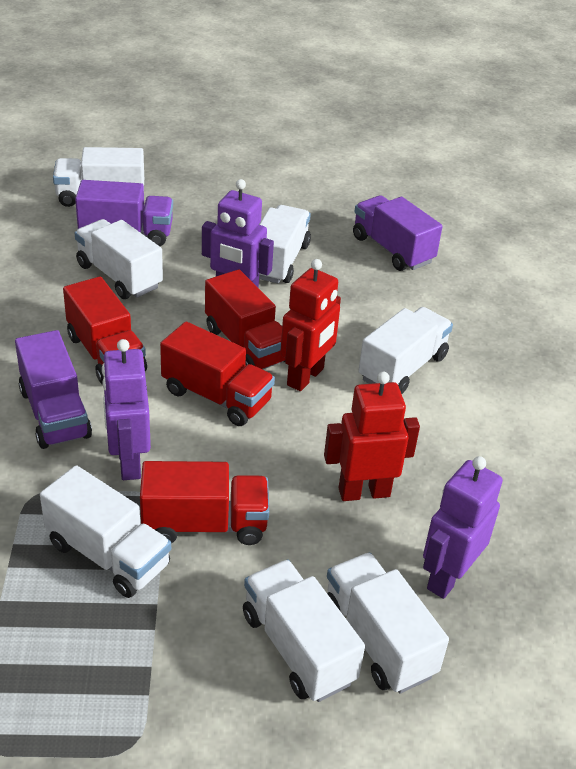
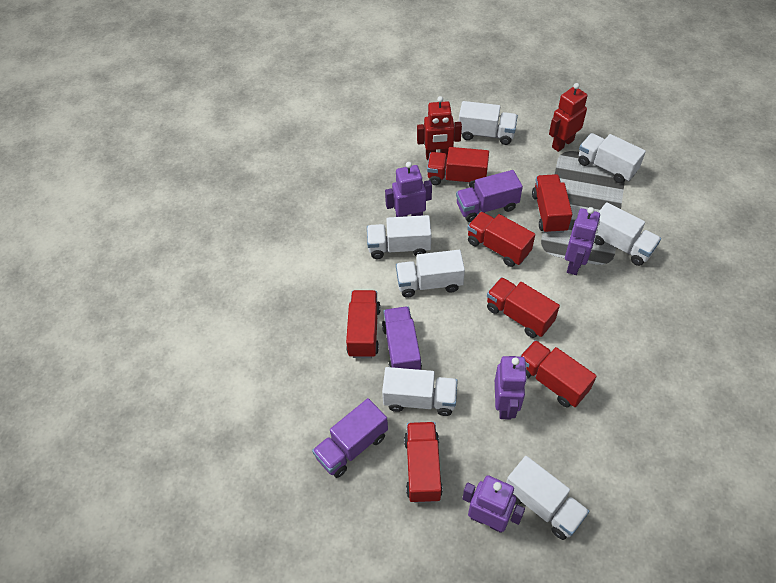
purple robot: 3 -> 4
red truck: 4 -> 7

